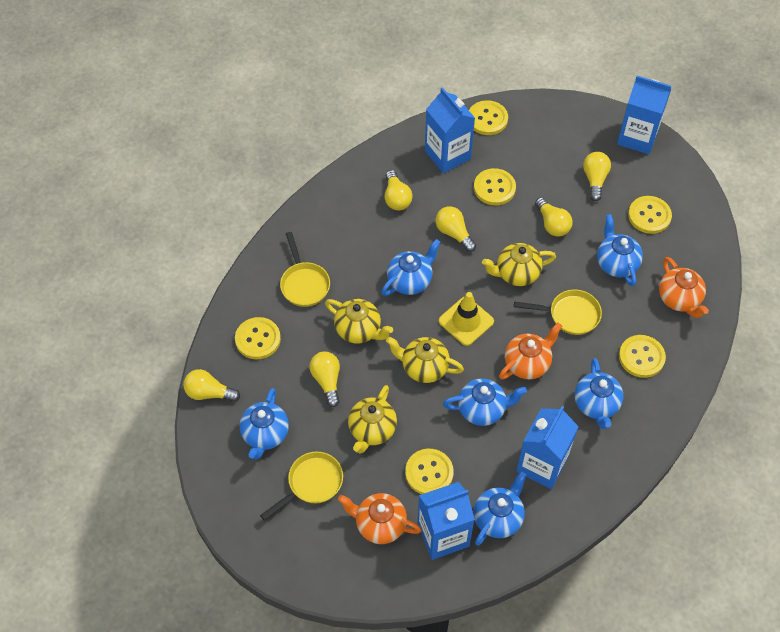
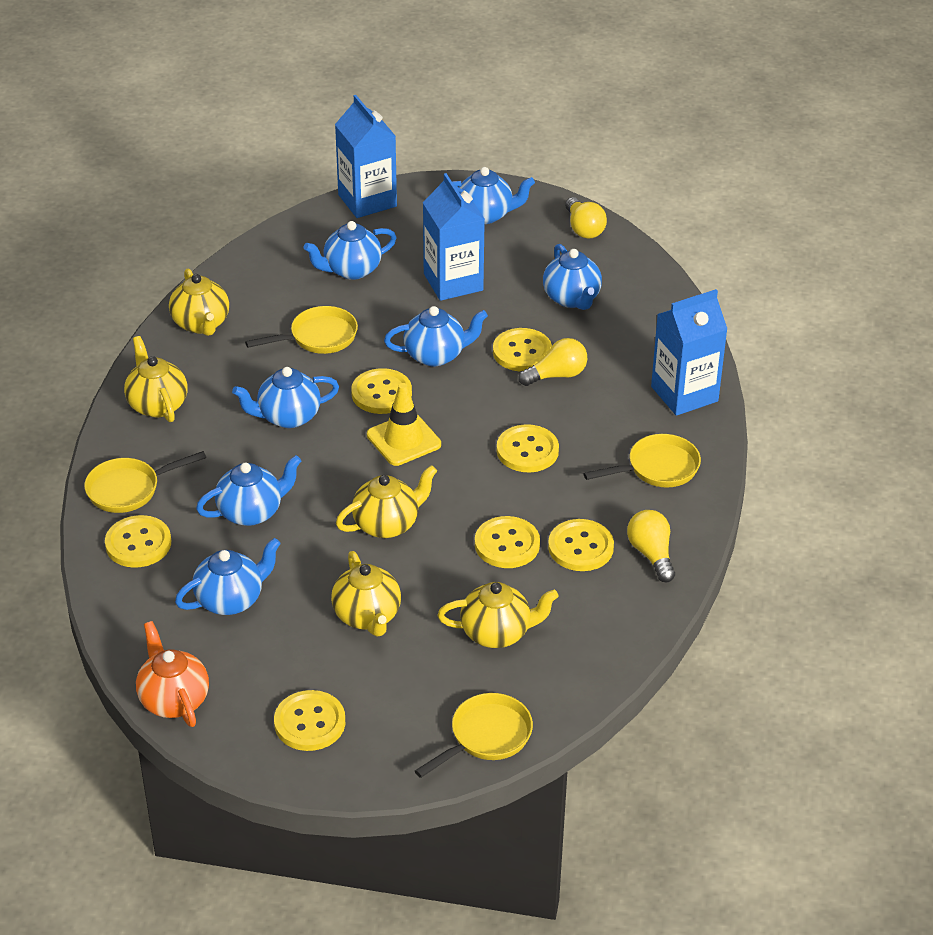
blue carton: 4 -> 3
blue teapot: 6 -> 7
orange teapot: 3 -> 1
yellow button: 6 -> 7
yellow light bulb: 6 -> 3
yellow pan: 3 -> 4
yellow teapot: 4 -> 5

